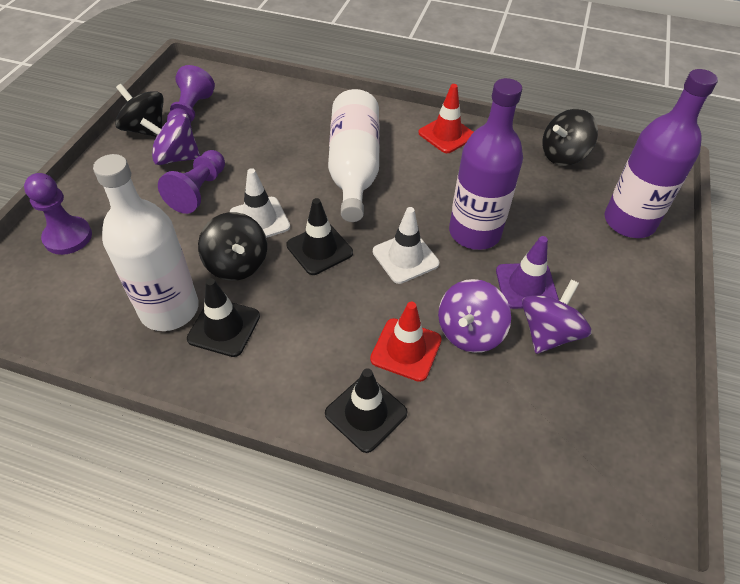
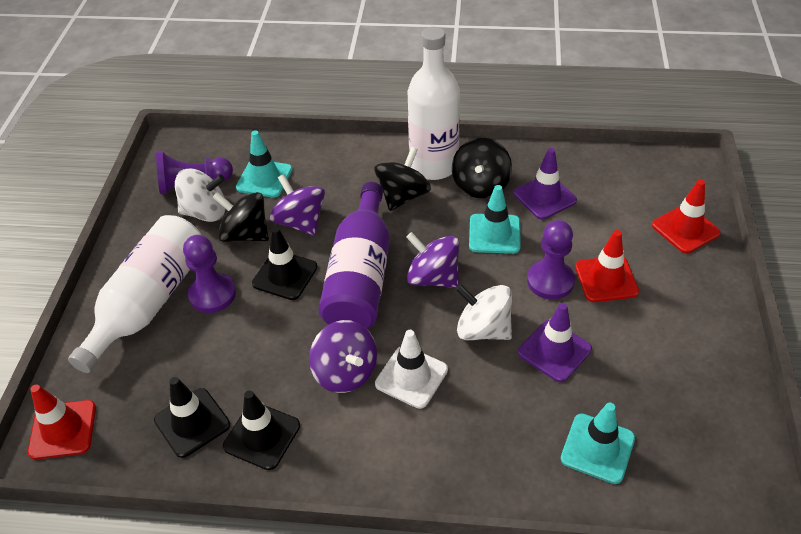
purple bottle: 2 -> 1
purple traffic cone: 1 -> 2
red traffic cone: 2 -> 3
turquoise traffic cone: 0 -> 3
white spinning top: 0 -> 2
white traffic cone: 2 -> 1

